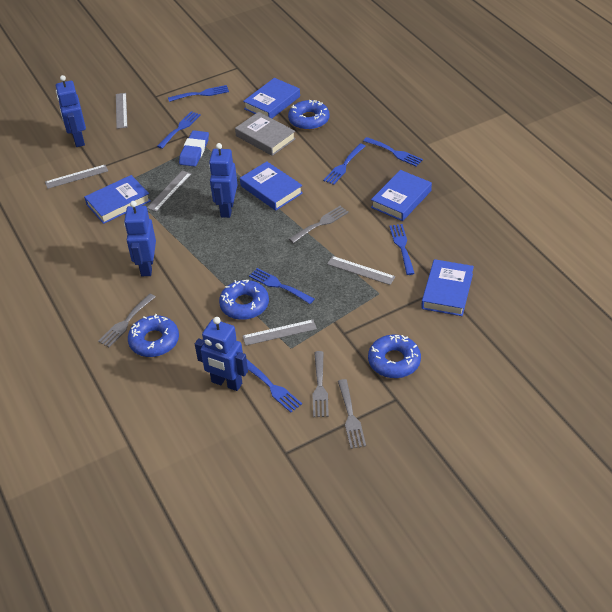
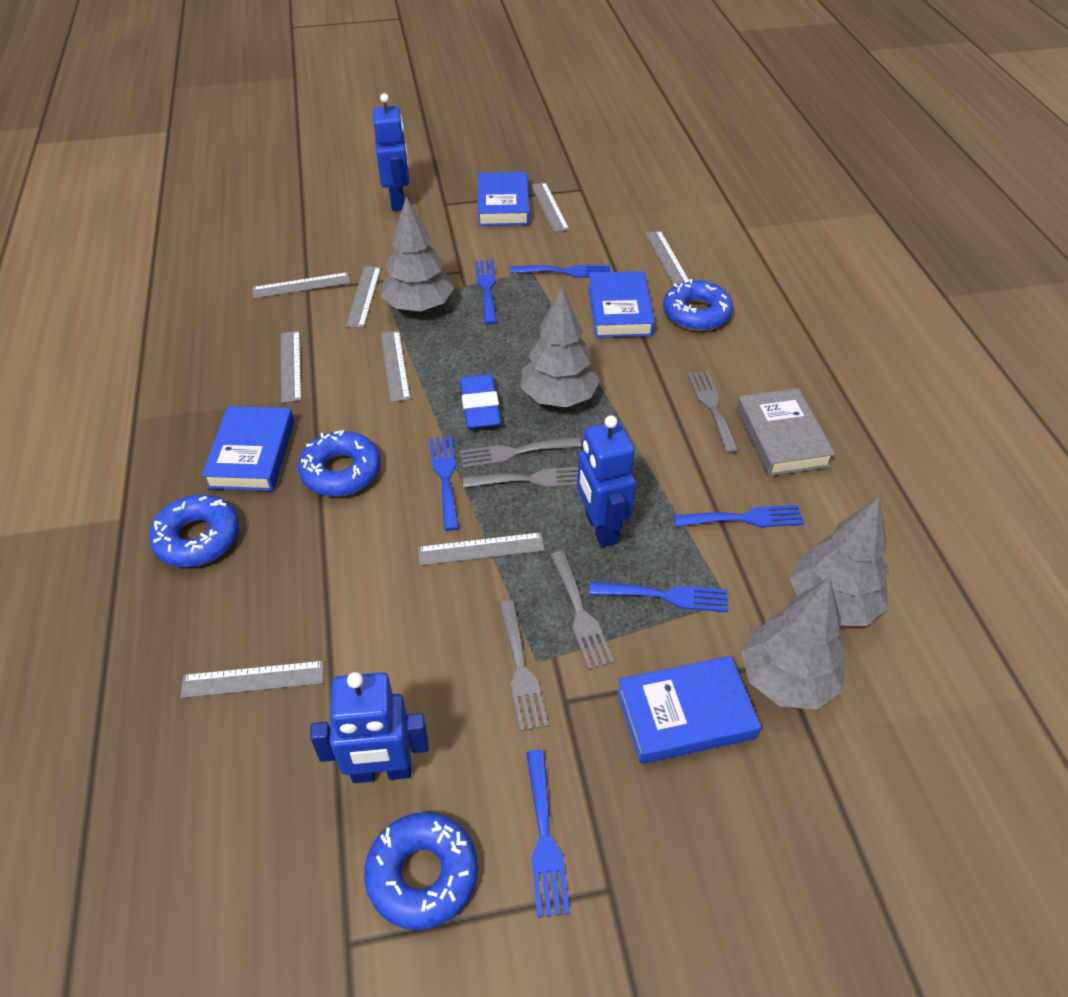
blue book: 5 -> 4
blue fork: 7 -> 6
blue robot: 4 -> 3
grey fork: 4 -> 5
grey ruler: 5 -> 8
grey tree: 0 -> 4

